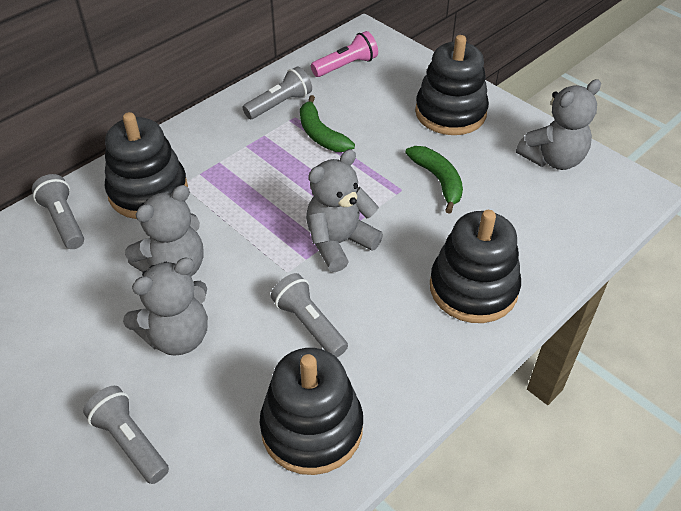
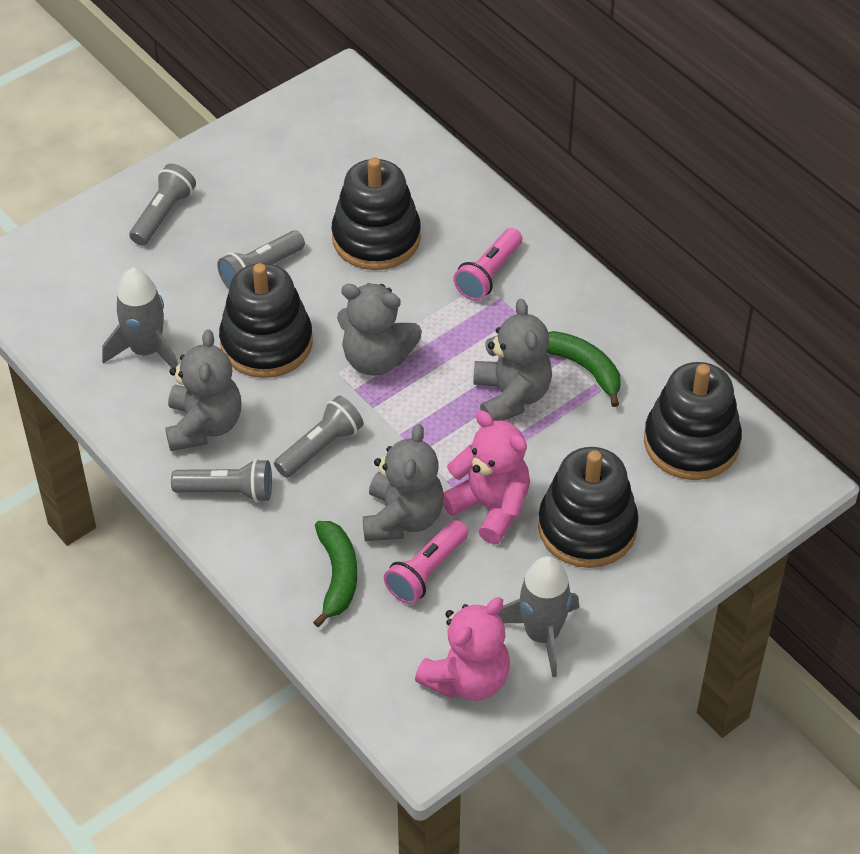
grey rocket: 0 -> 2
pink flashlight: 1 -> 2
pink teddy bear: 0 -> 2

